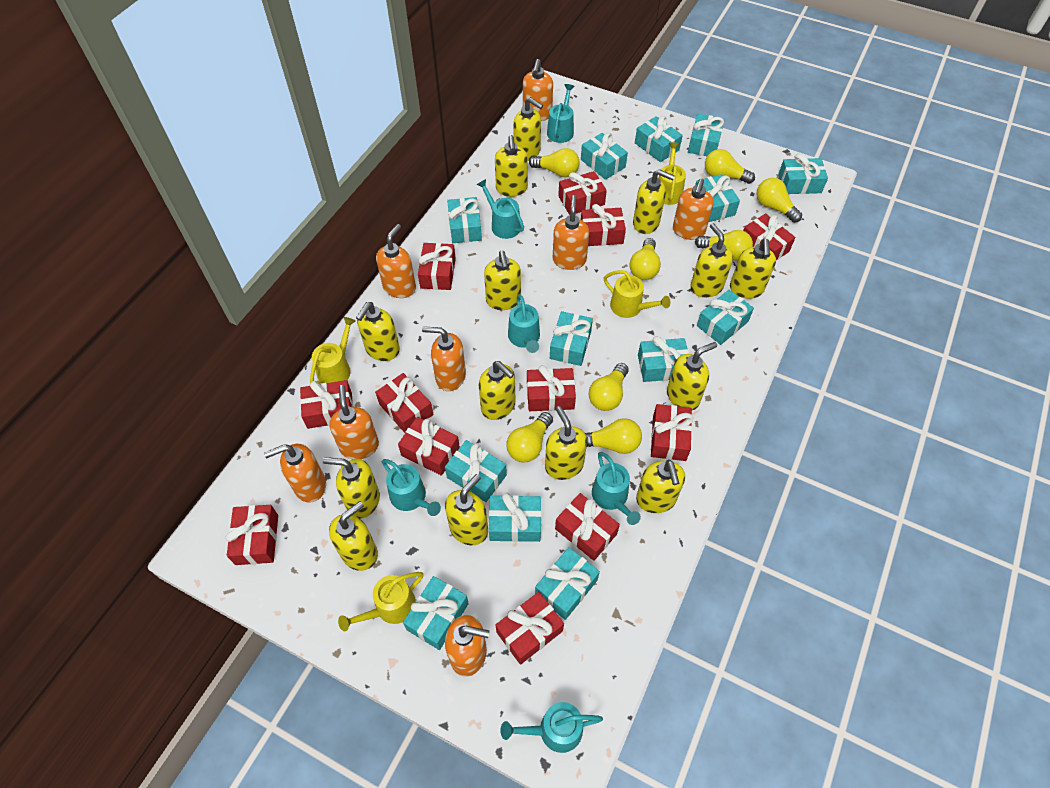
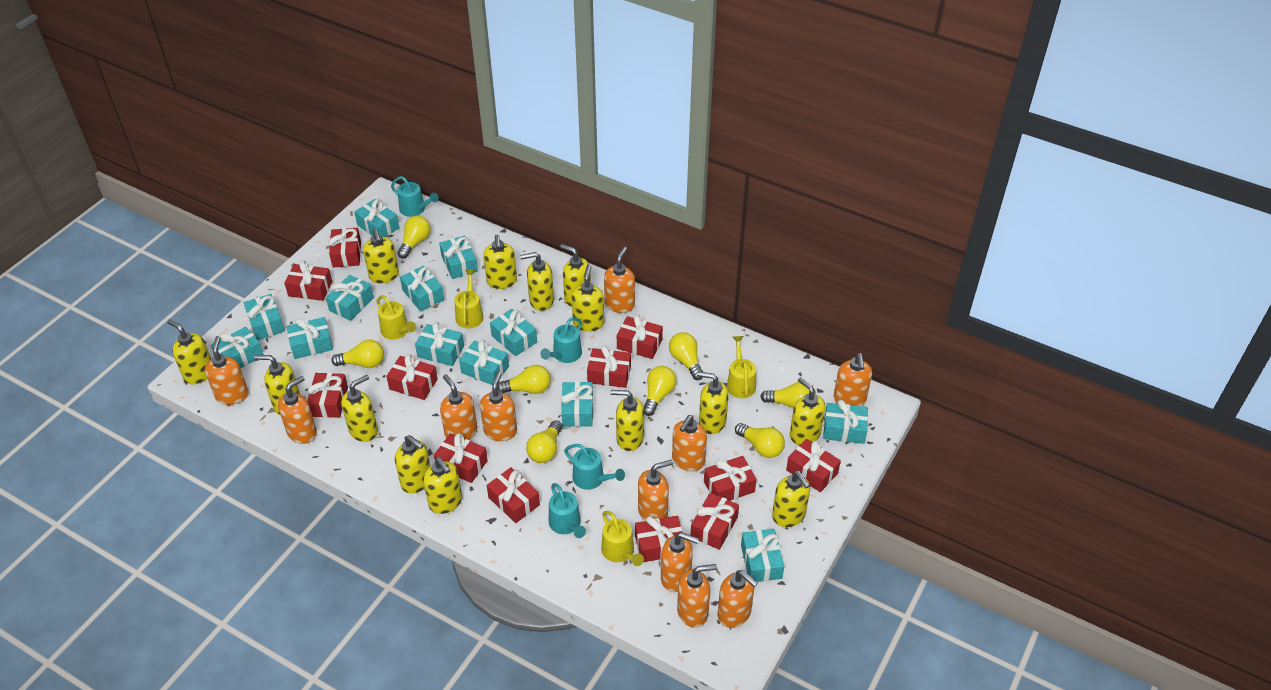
orange soap dispenser: 8 -> 11
turquoise watering can: 6 -> 4

